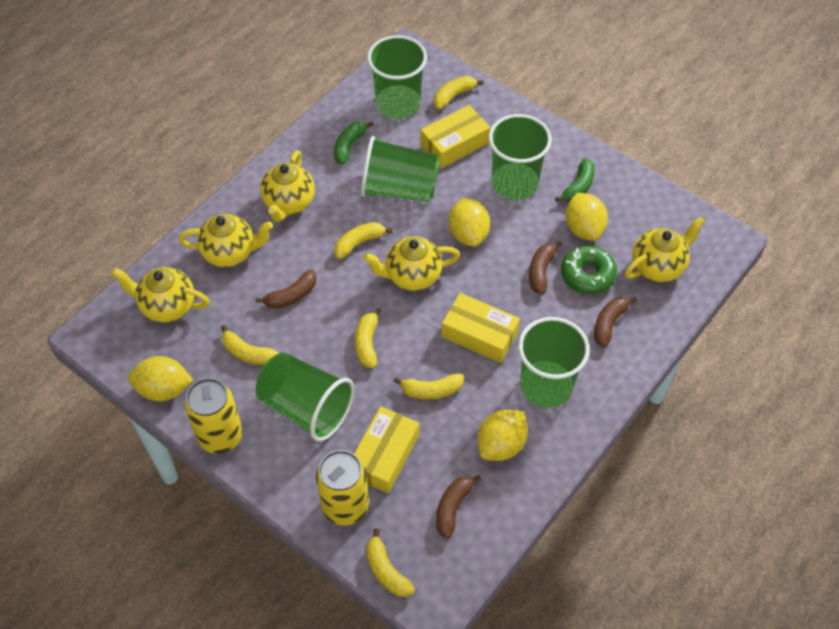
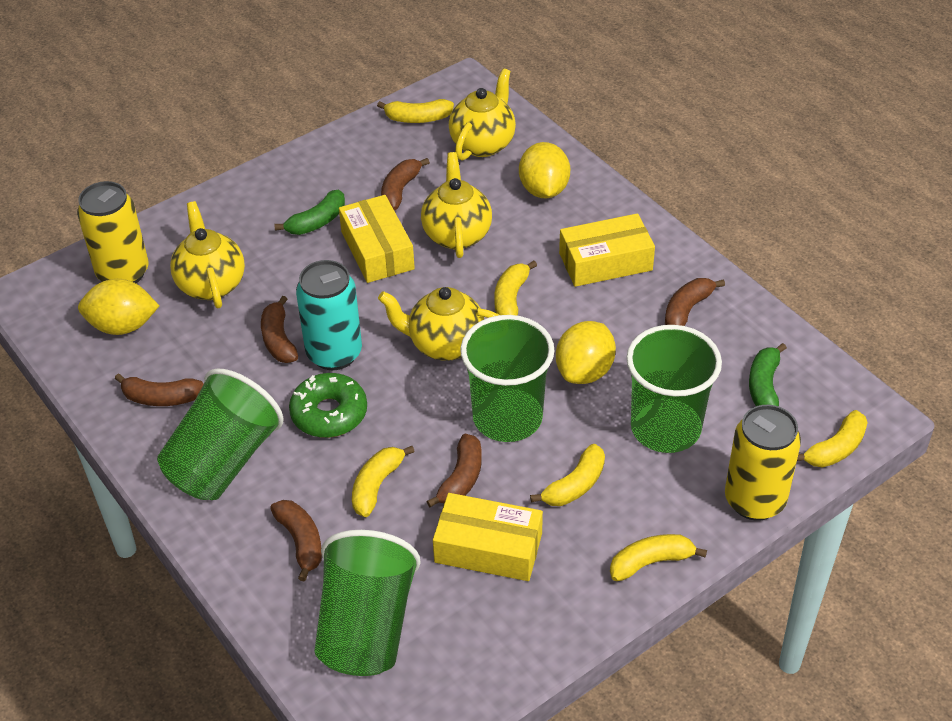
brown banana: 4 -> 6
green cup: 5 -> 4
turquoise can: 0 -> 1
yellow lemon: 4 -> 3
yellow teapot: 5 -> 4

